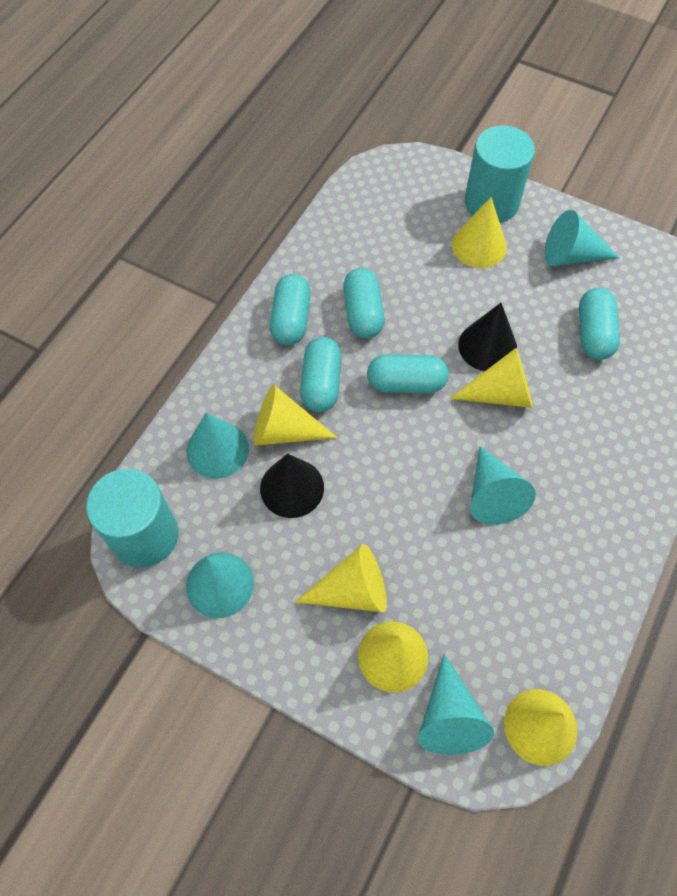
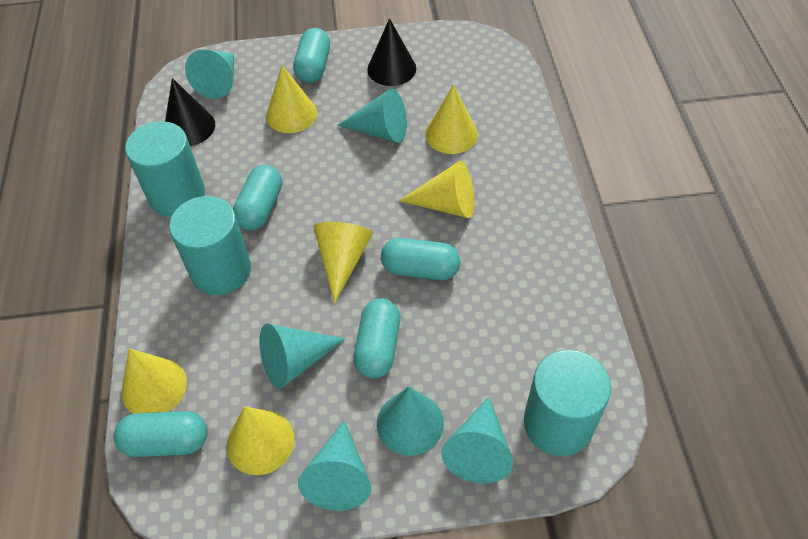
turquoise cone: 5 -> 6
turquoise cylinder: 2 -> 3

